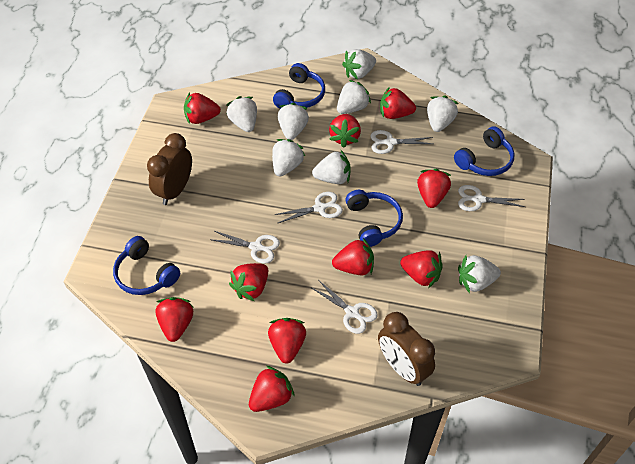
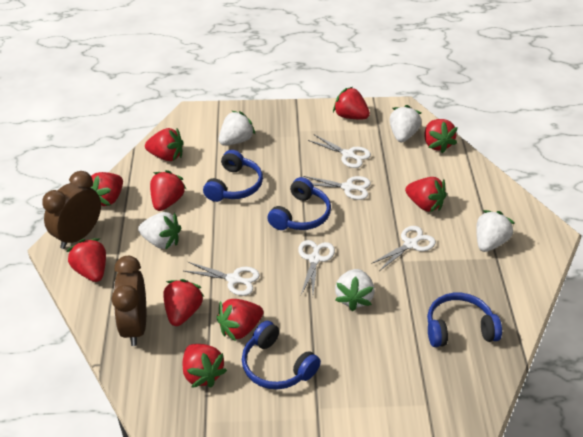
white strawberry: 8 -> 5

